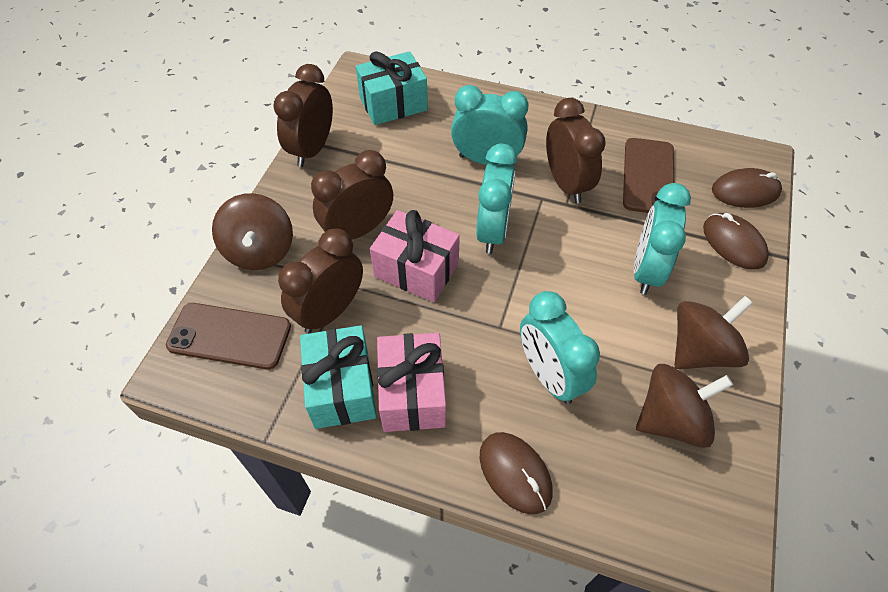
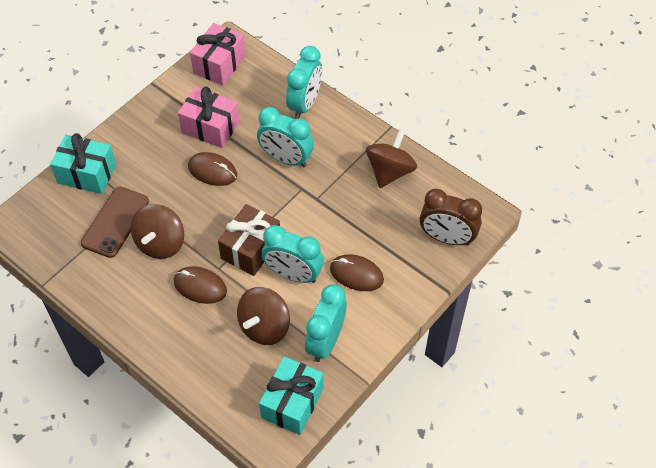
brown clock: 4 -> 1
brown gift: 0 -> 1
brown phone: 2 -> 1

